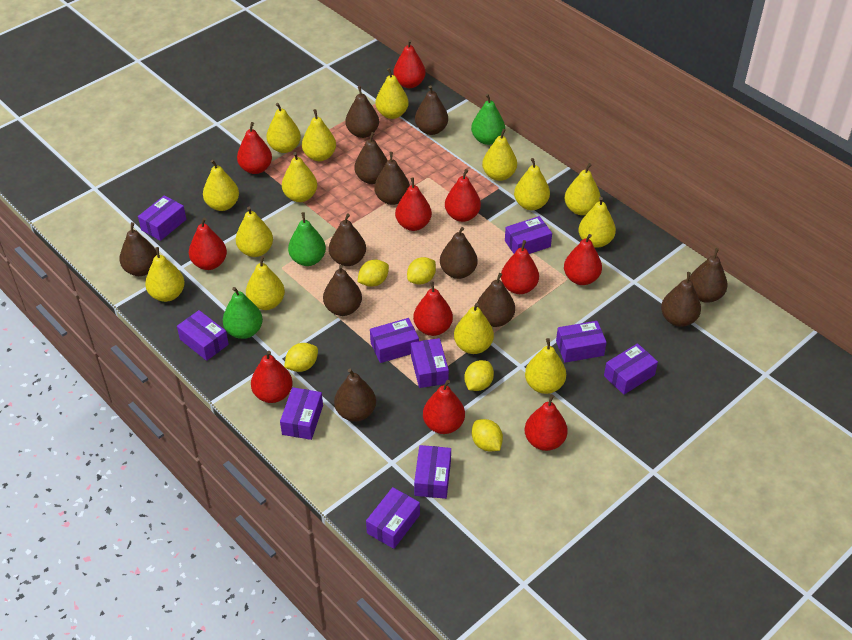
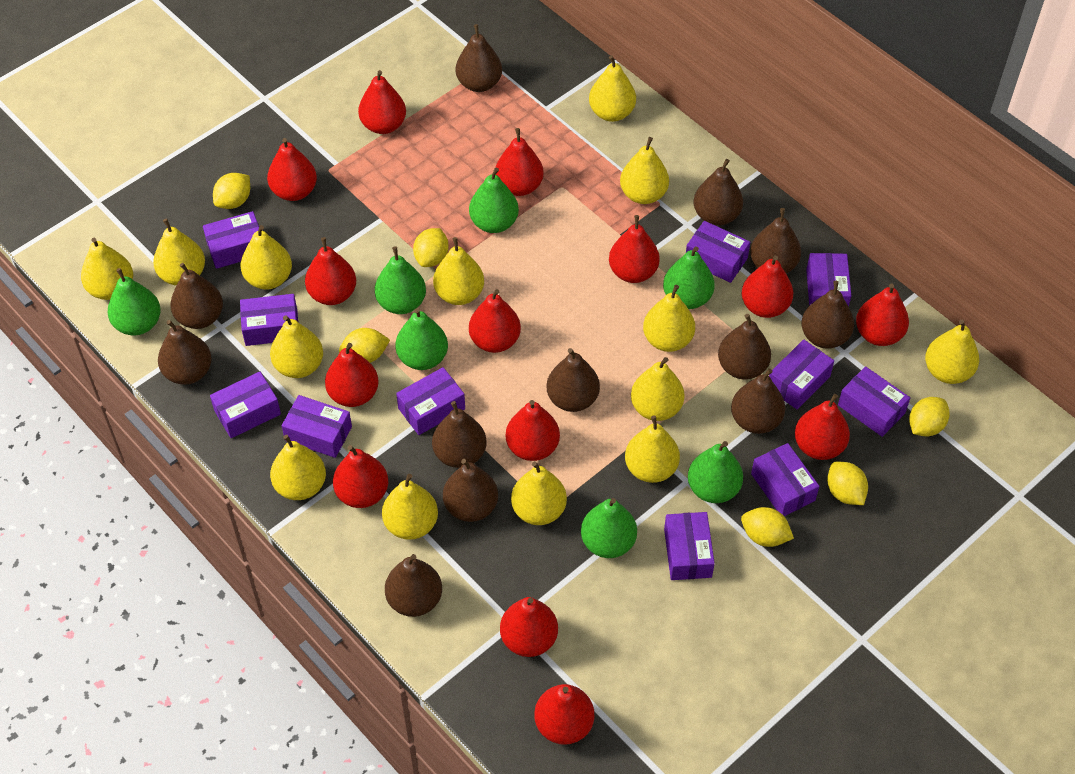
green pear: 3 -> 7
purple box: 10 -> 11
red pear: 11 -> 14
yellow lemon: 5 -> 6

